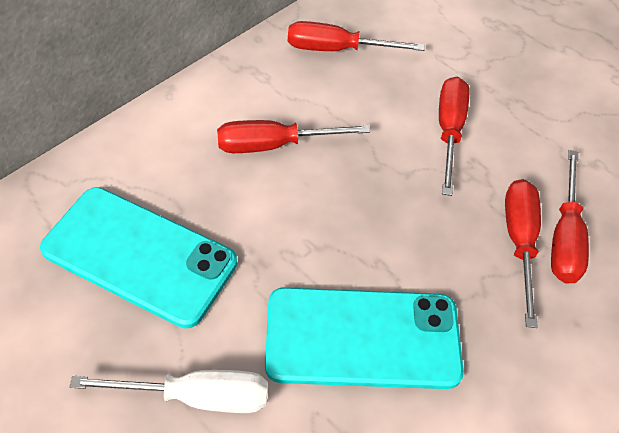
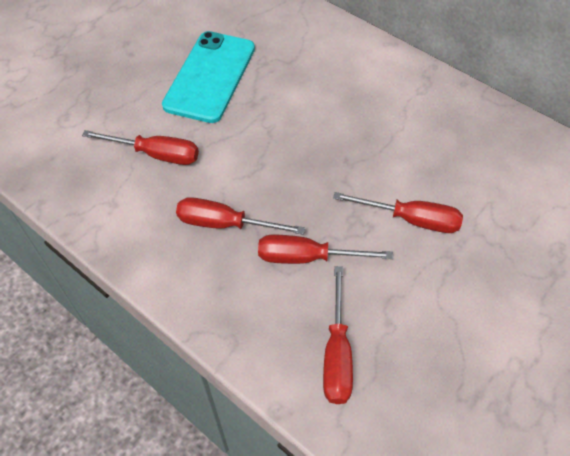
turquoise phone: 2 -> 1
white screwdriver: 1 -> 0

